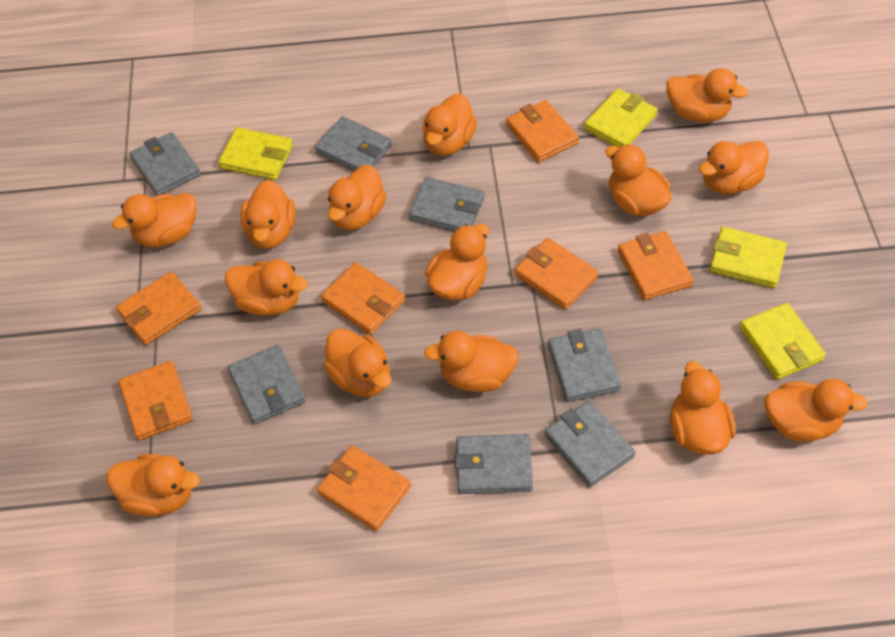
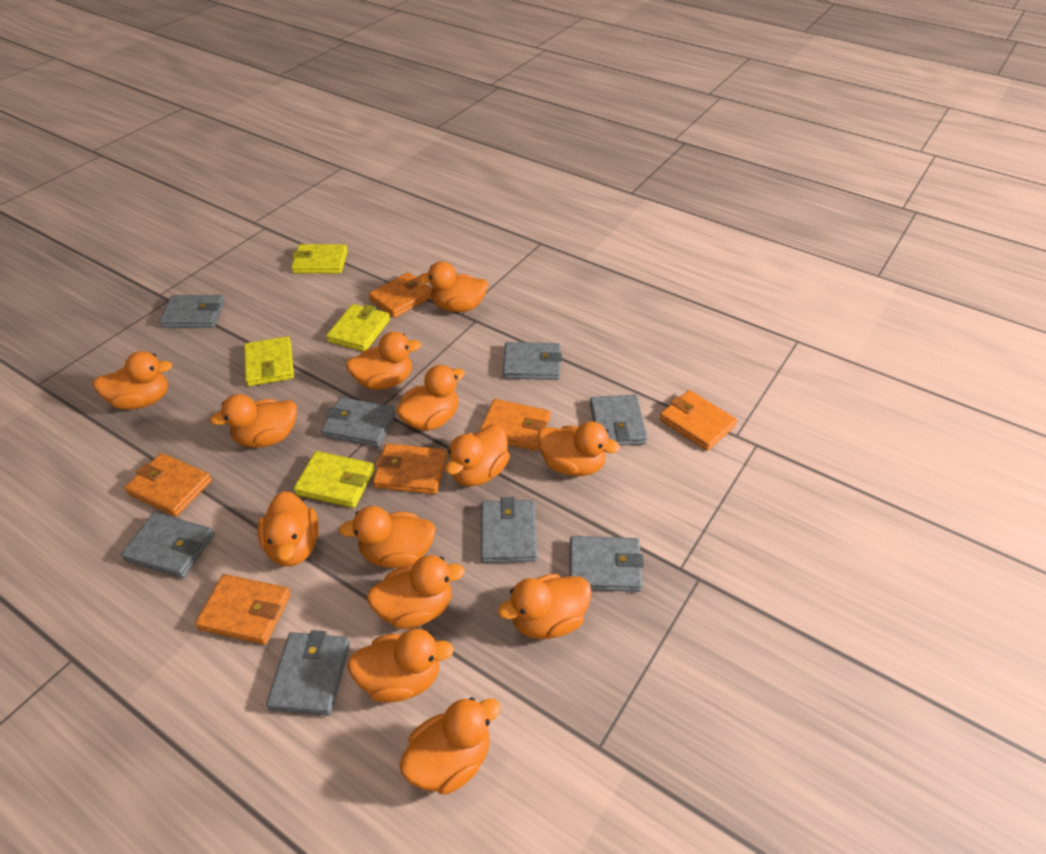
grey wallet: 7 -> 8
orange duck: 14 -> 13
orange wallet: 7 -> 6

